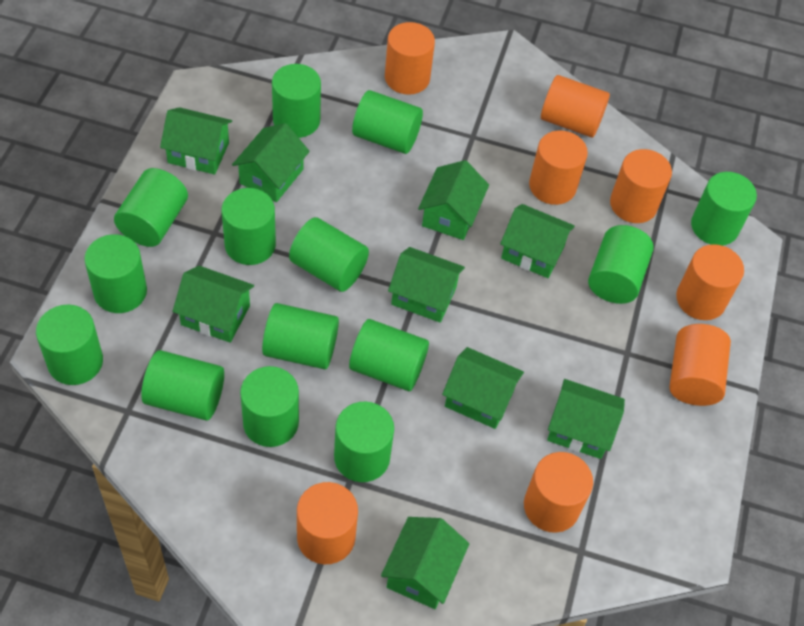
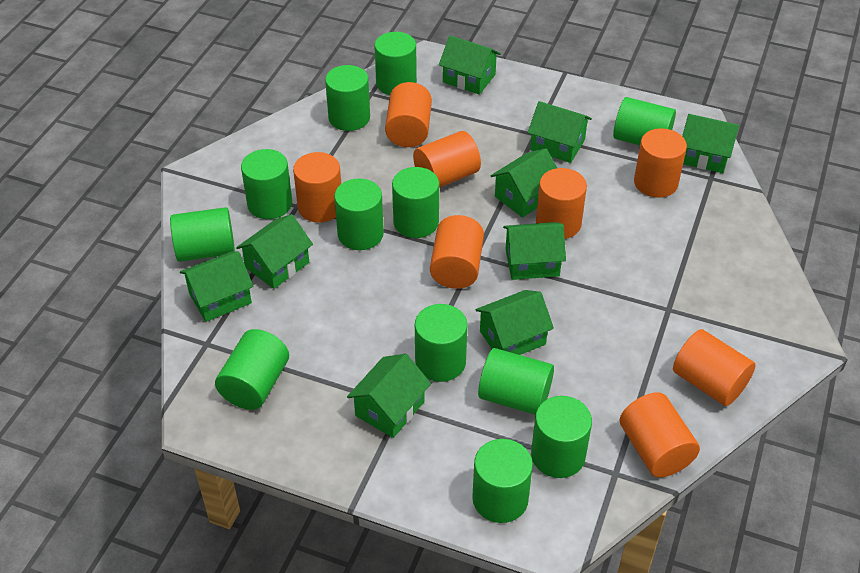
green cylinder: 14 -> 12

